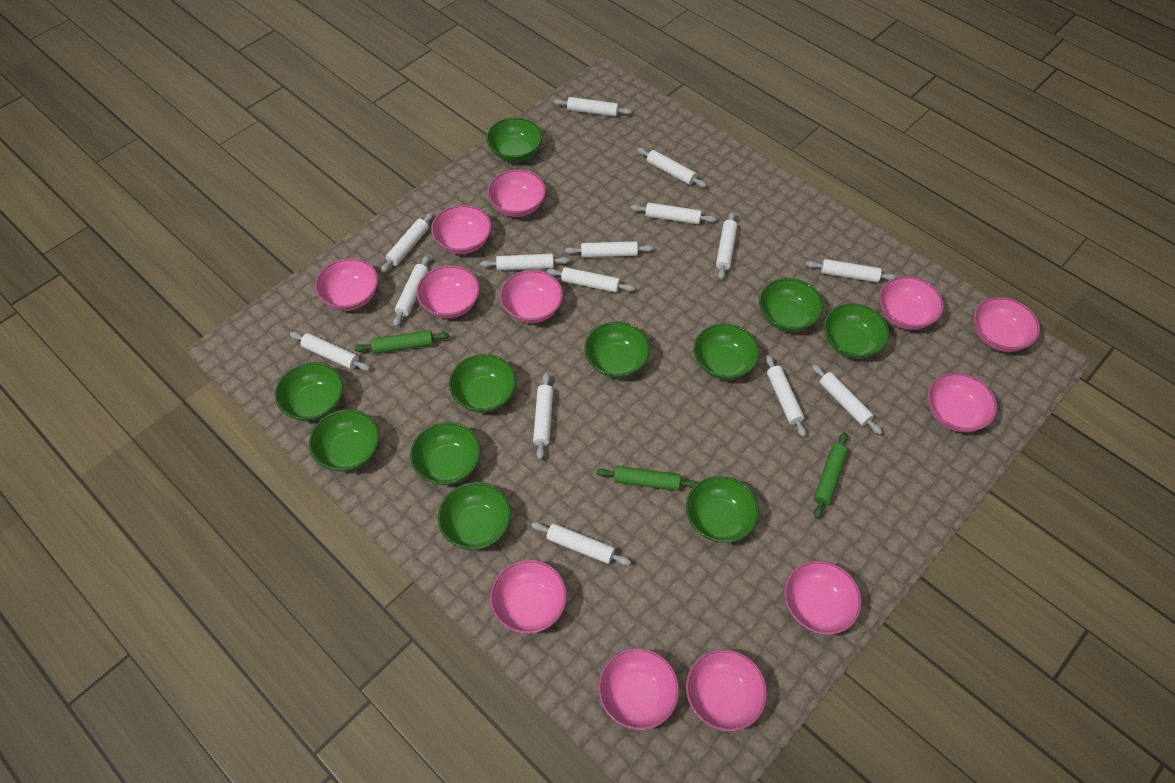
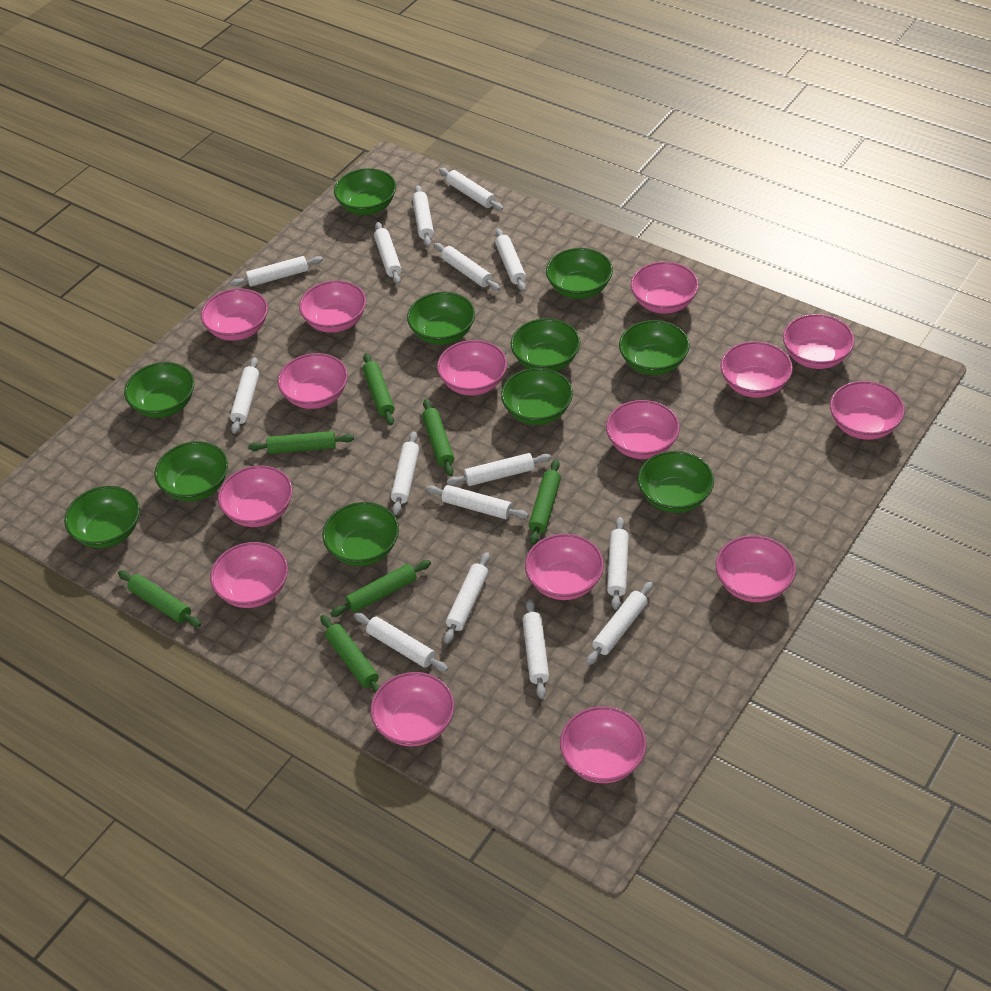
green rolling pin: 3 -> 7
pink bowl: 12 -> 15

